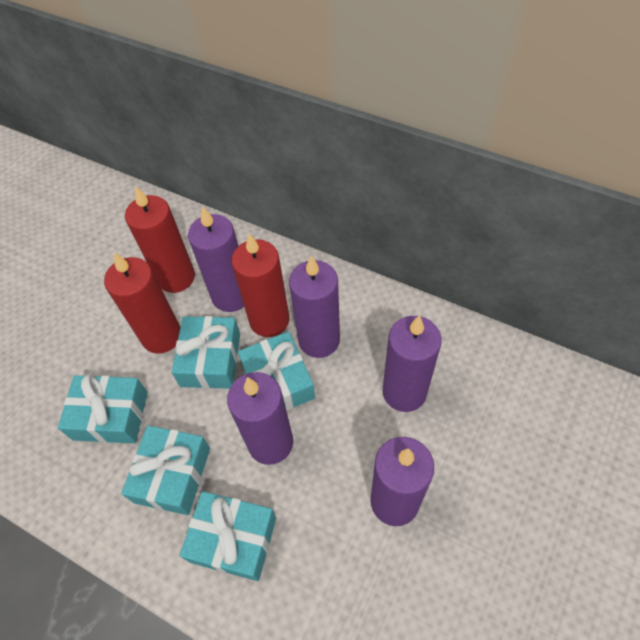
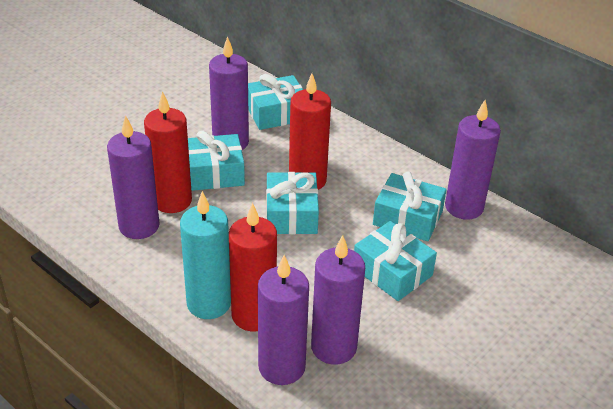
turquoise candle: 0 -> 1

